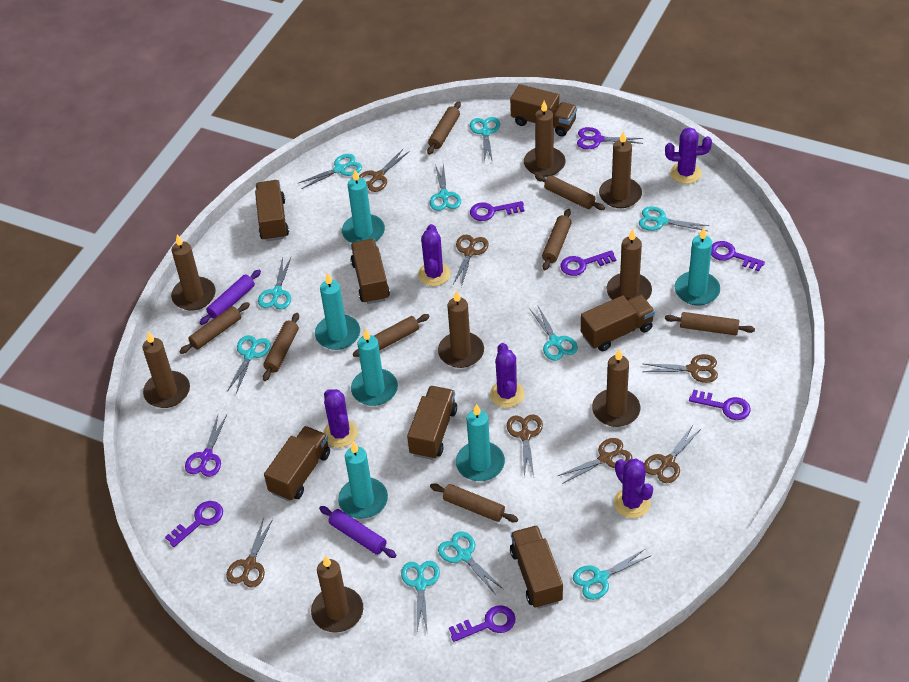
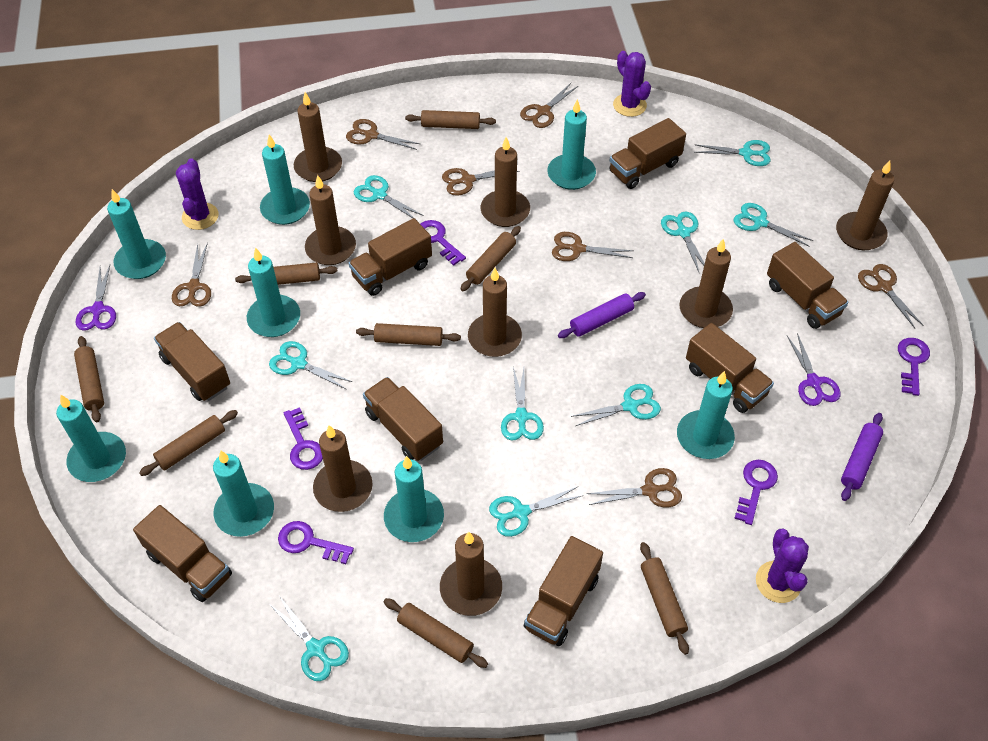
brown truck: 7 -> 8
purple cactus: 5 -> 3
purple key: 6 -> 5
turquoise candle: 6 -> 8
turquoise scissors: 10 -> 9

